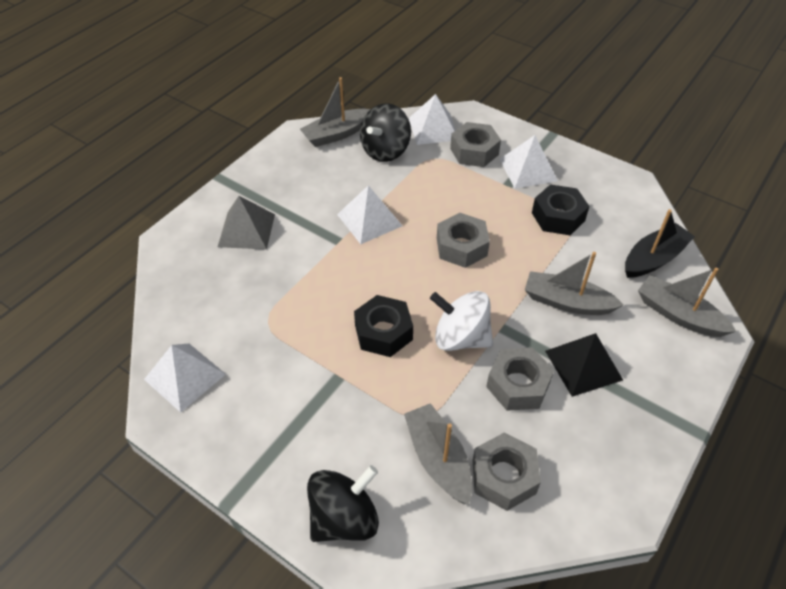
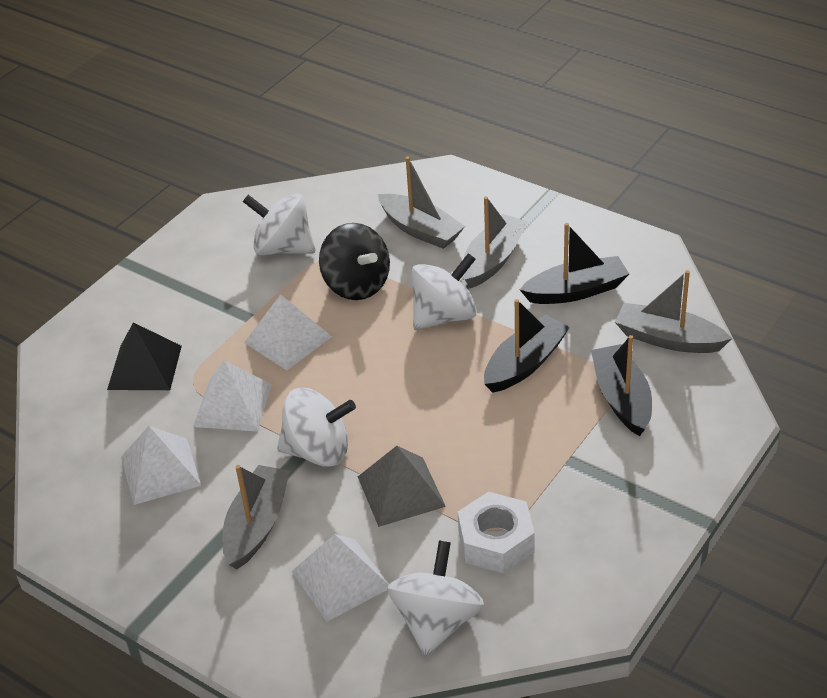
black boat: 1 -> 3
black nut: 2 -> 0
black spinning top: 2 -> 1
grey nut: 4 -> 0
white nut: 0 -> 1
white spinning top: 1 -> 4

